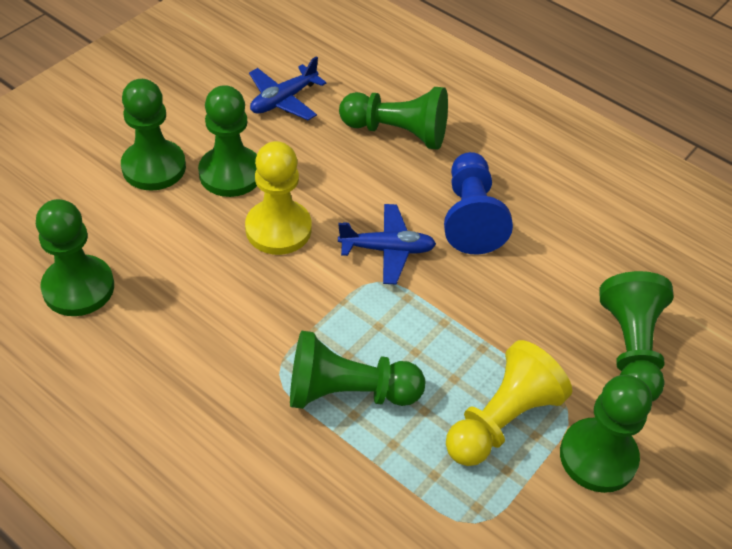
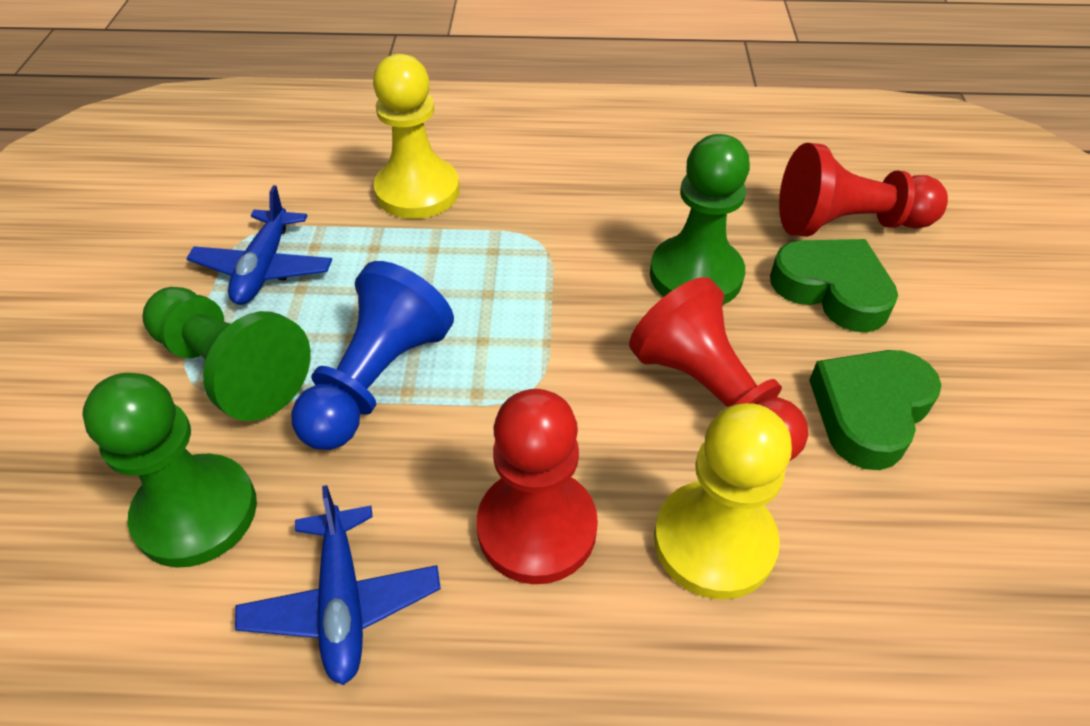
green heart: 0 -> 2
green pawn: 7 -> 3
red pawn: 0 -> 3

